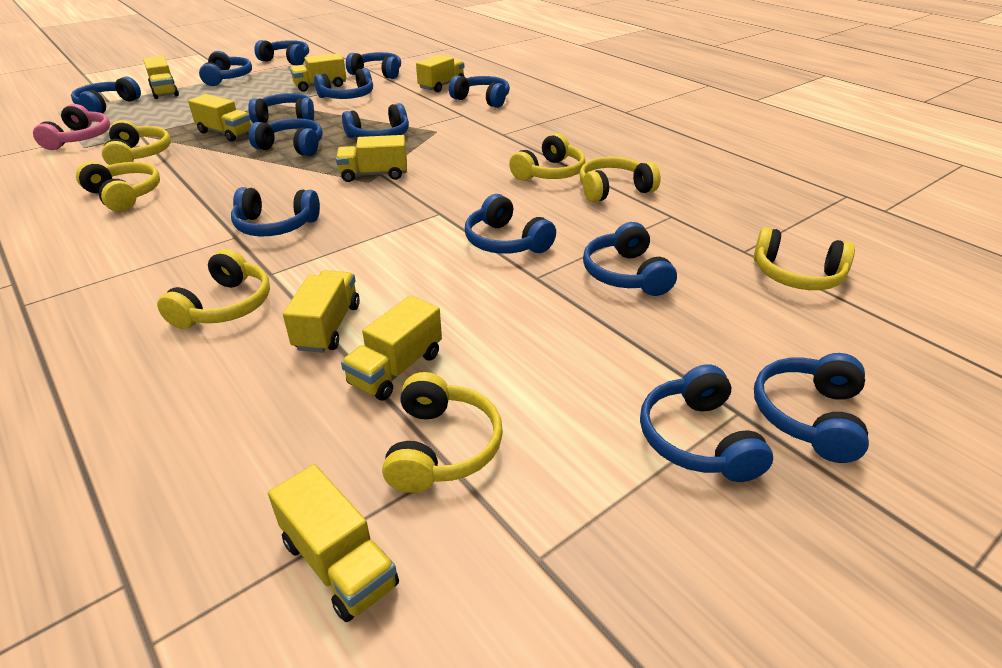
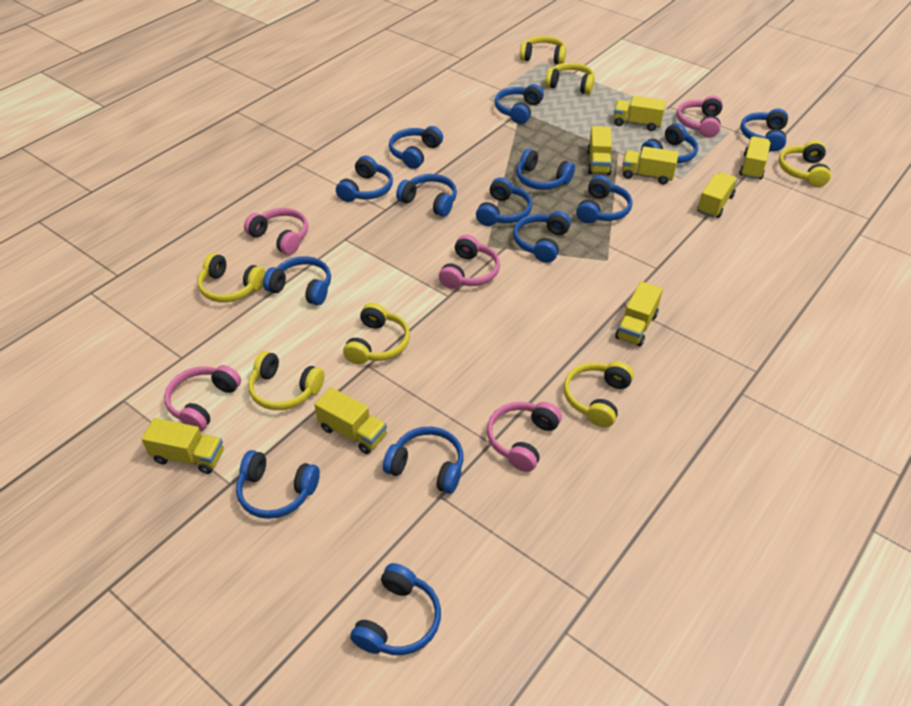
pink headphones: 1 -> 5

